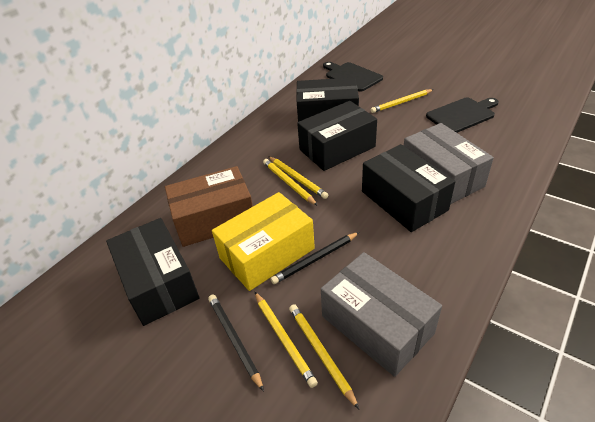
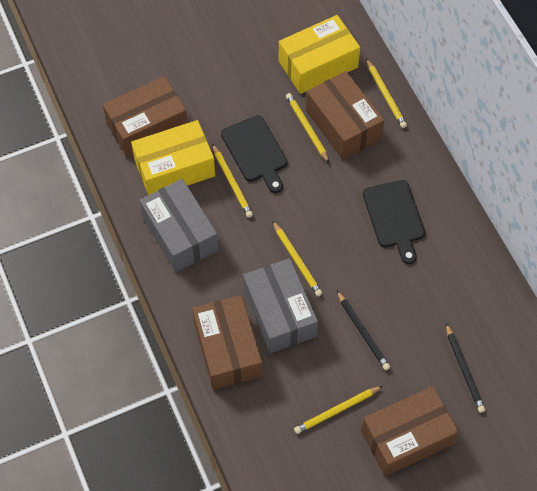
black box: 4 -> 0
brown box: 1 -> 4
yellow box: 1 -> 2

